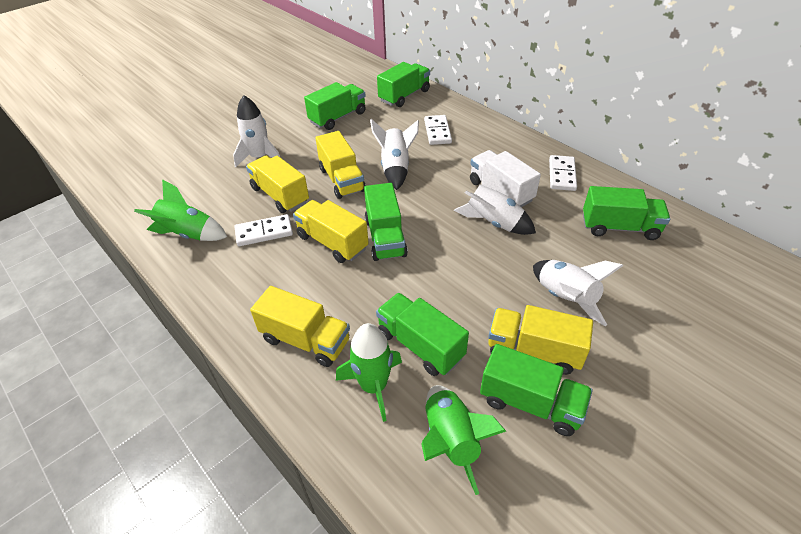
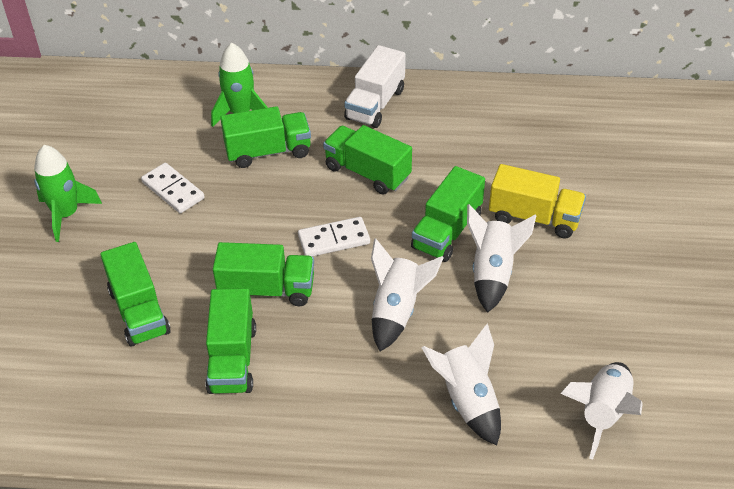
green rocket: 3 -> 2
white domino: 3 -> 2
yellow truck: 5 -> 1

